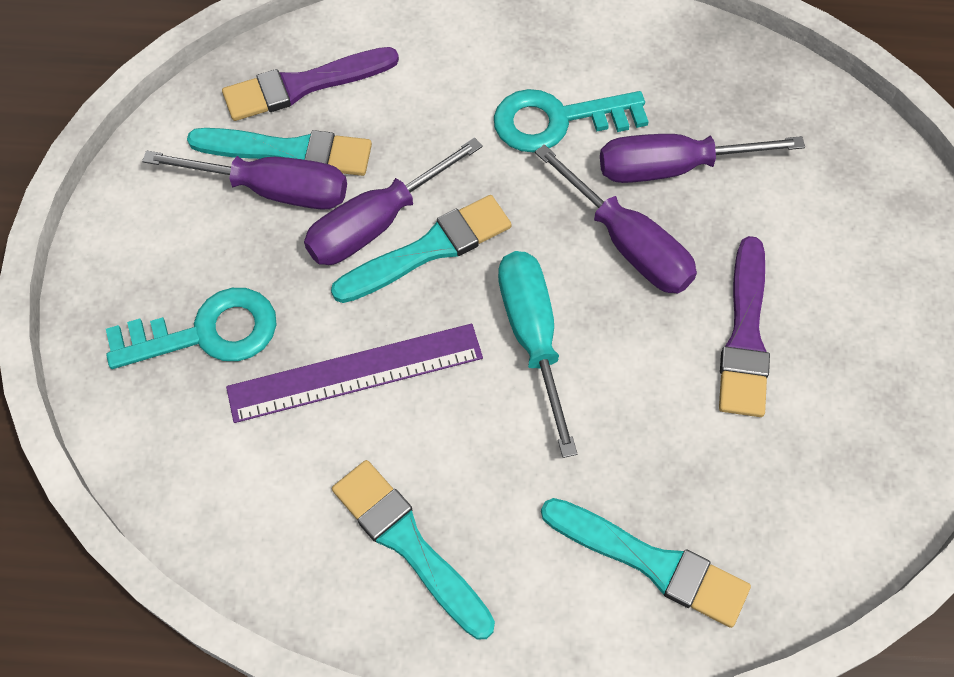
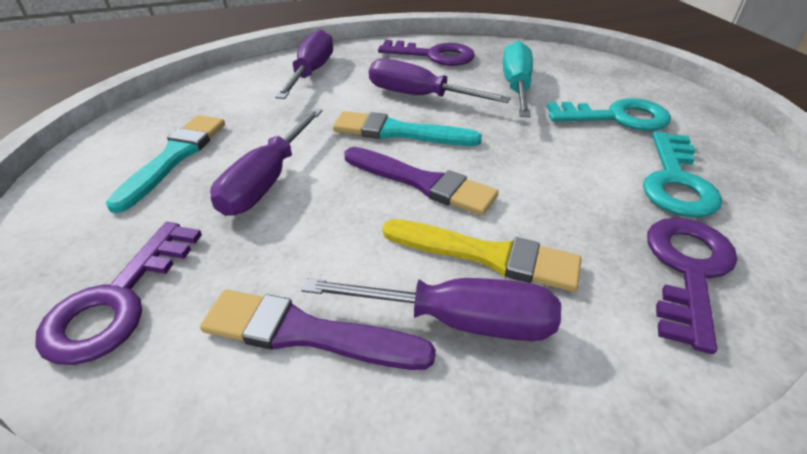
purple key: 0 -> 3
purple ruler: 1 -> 0
turquoise brush: 4 -> 2
yellow brush: 0 -> 1

